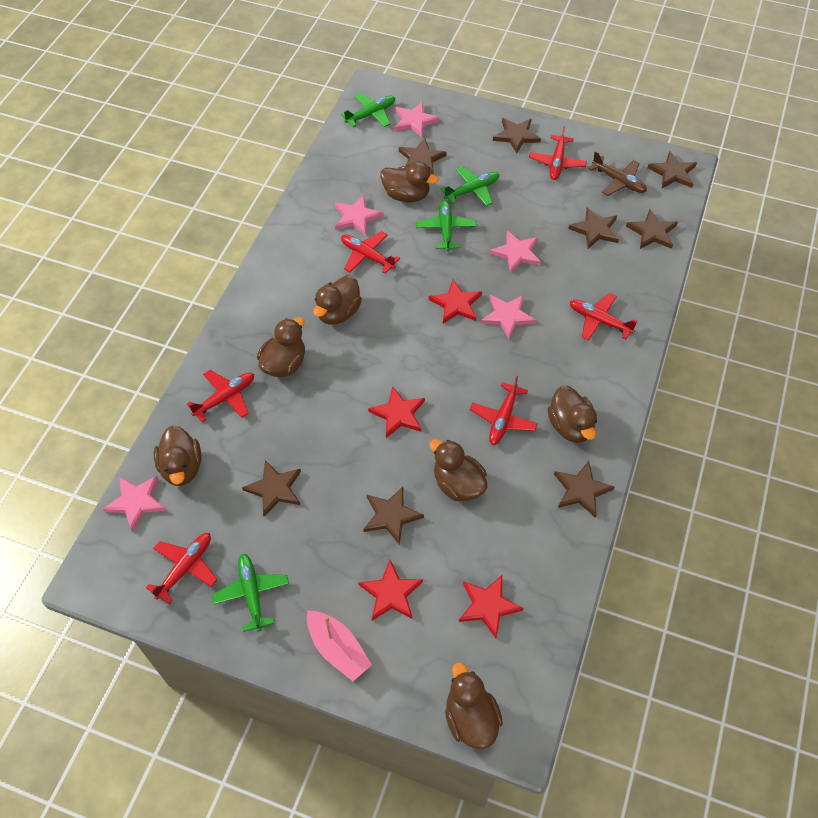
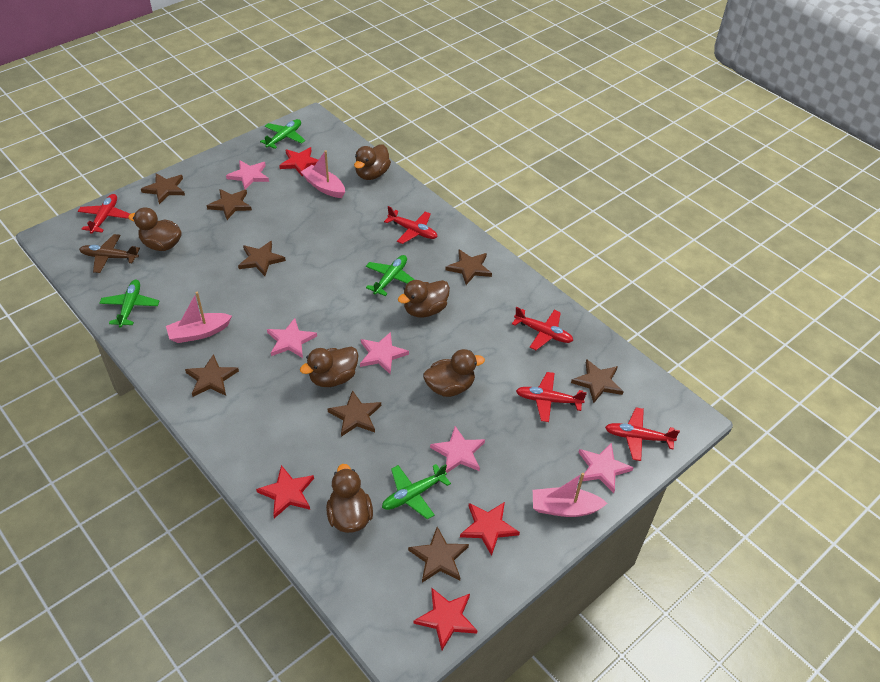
brown duck: 7 -> 6
pink boat: 1 -> 3
red plane: 6 -> 5

